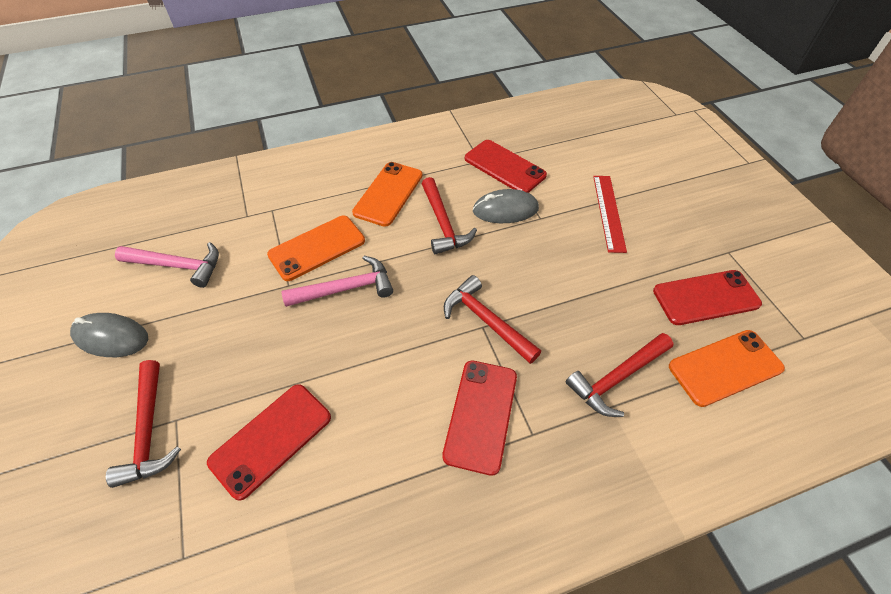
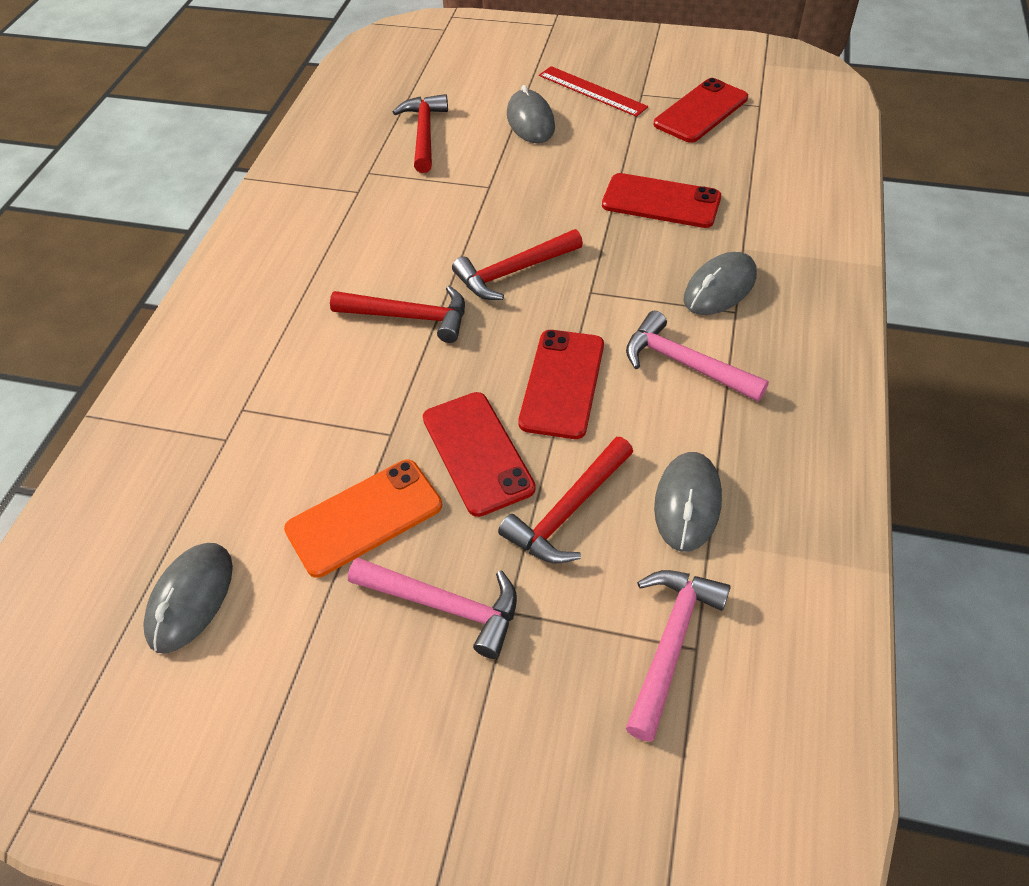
grey mouse: 2 -> 4
orange phone: 3 -> 1
pink hammer: 2 -> 3

